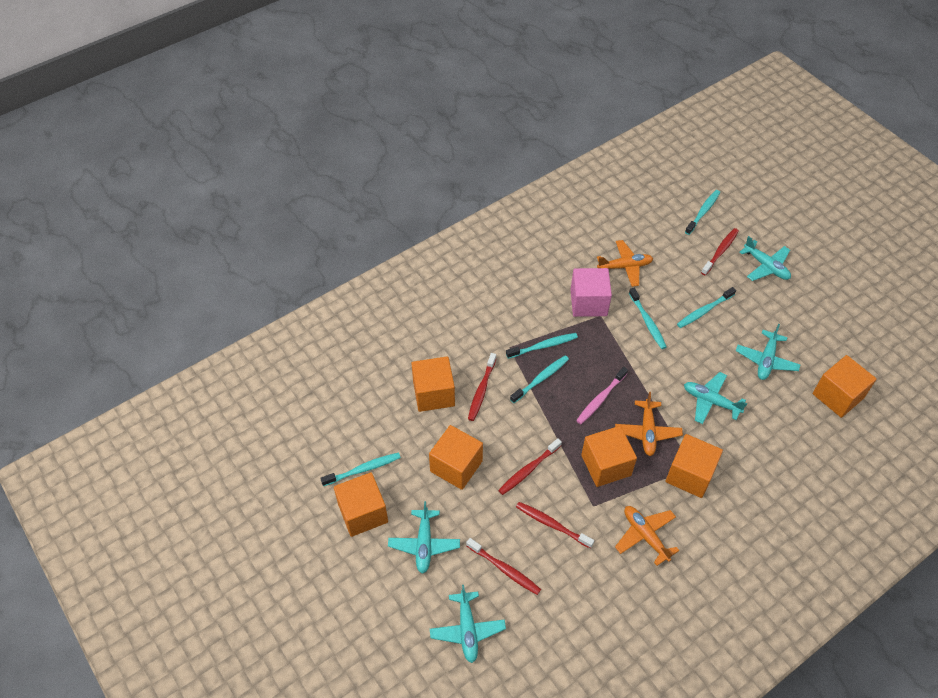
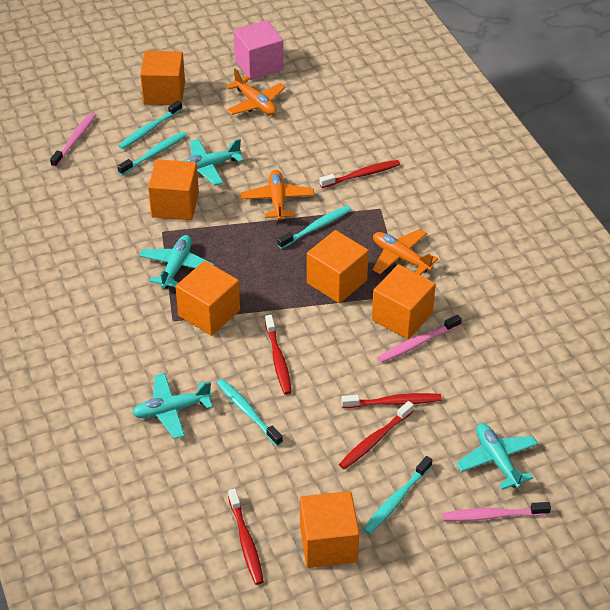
pink toothbrush: 1 -> 3
turquoise plane: 5 -> 4
turquoise toothbrush: 6 -> 5

